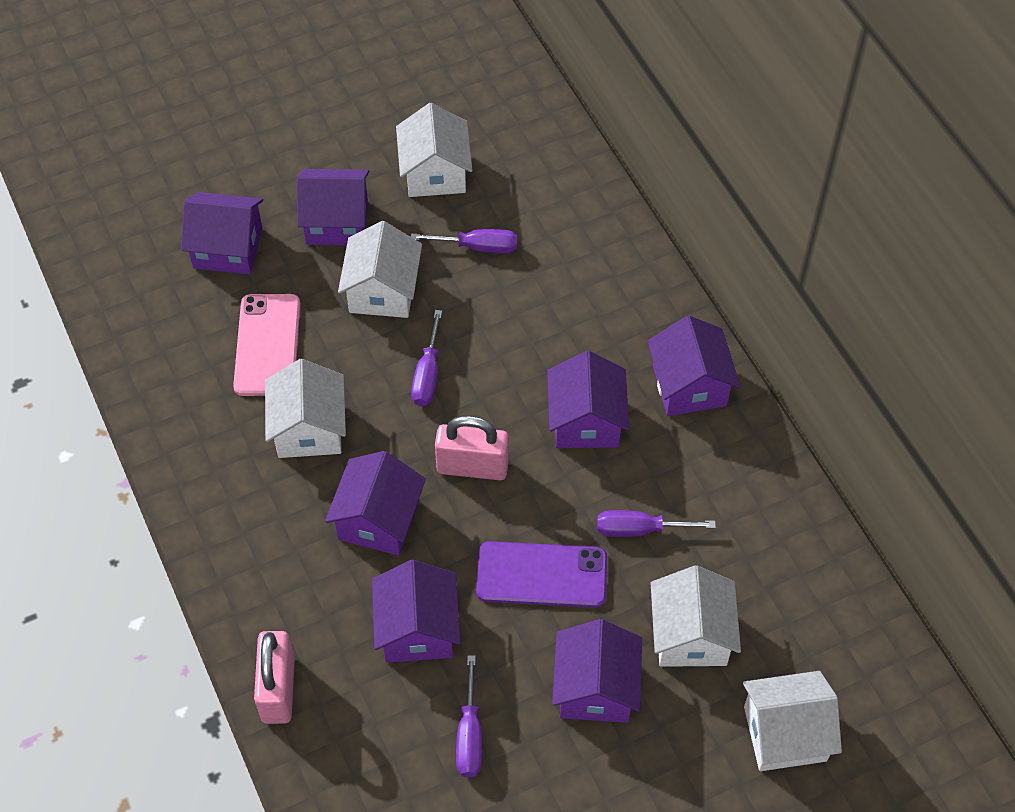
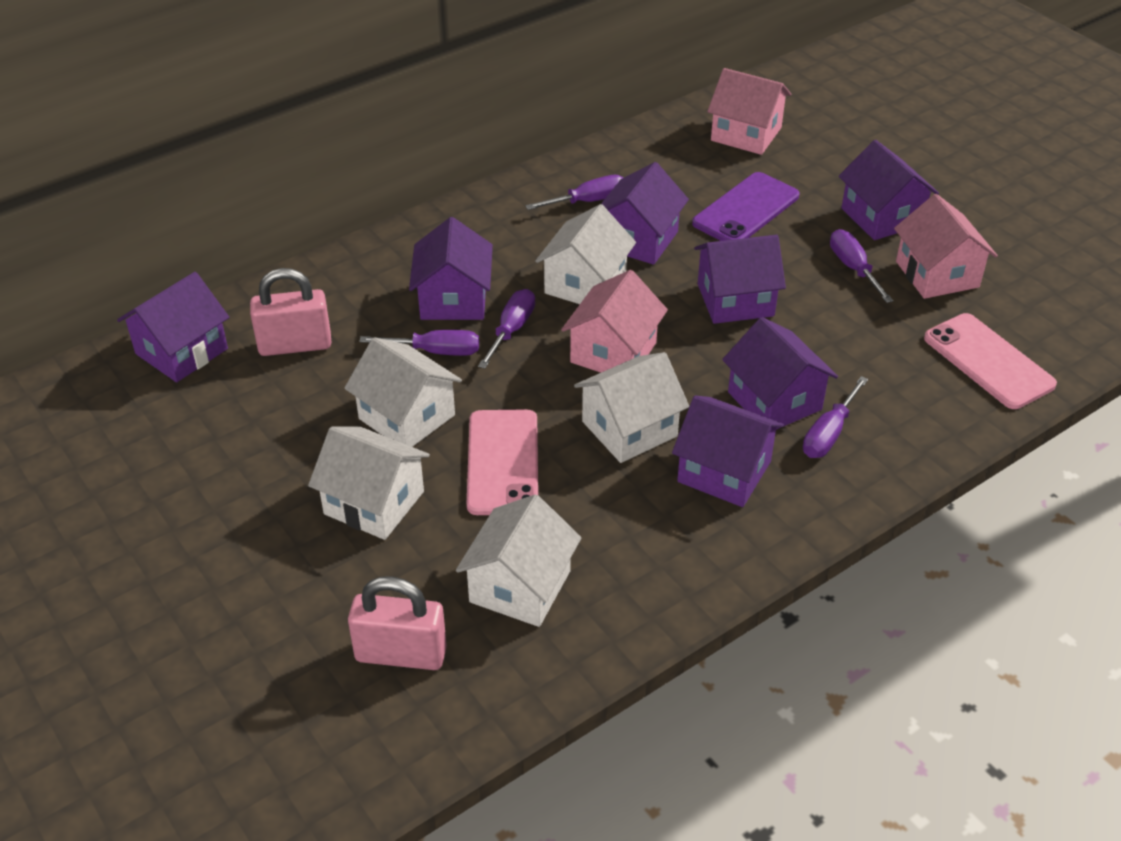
pink house: 0 -> 3
pink phone: 1 -> 2
purple screwdriver: 4 -> 5

